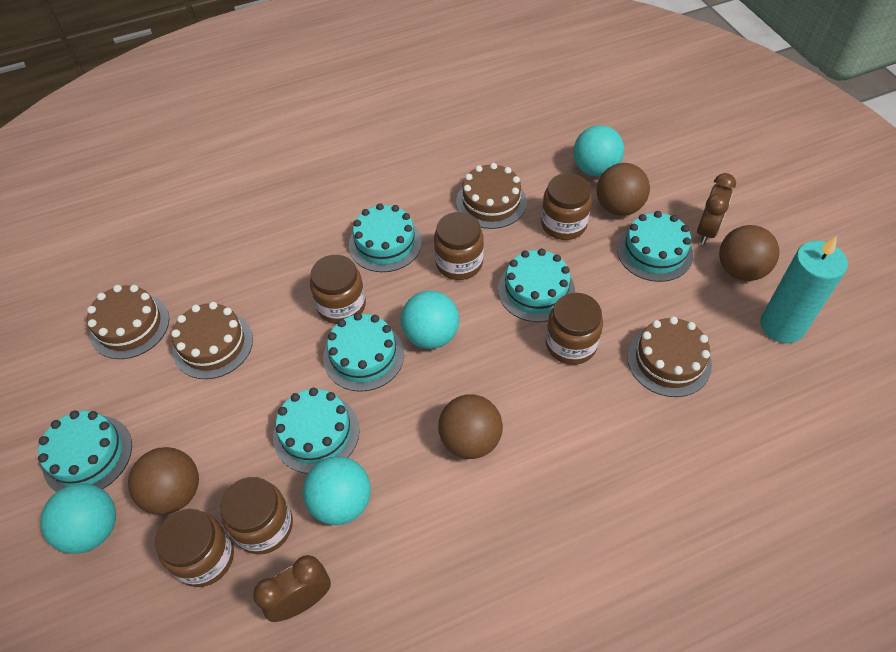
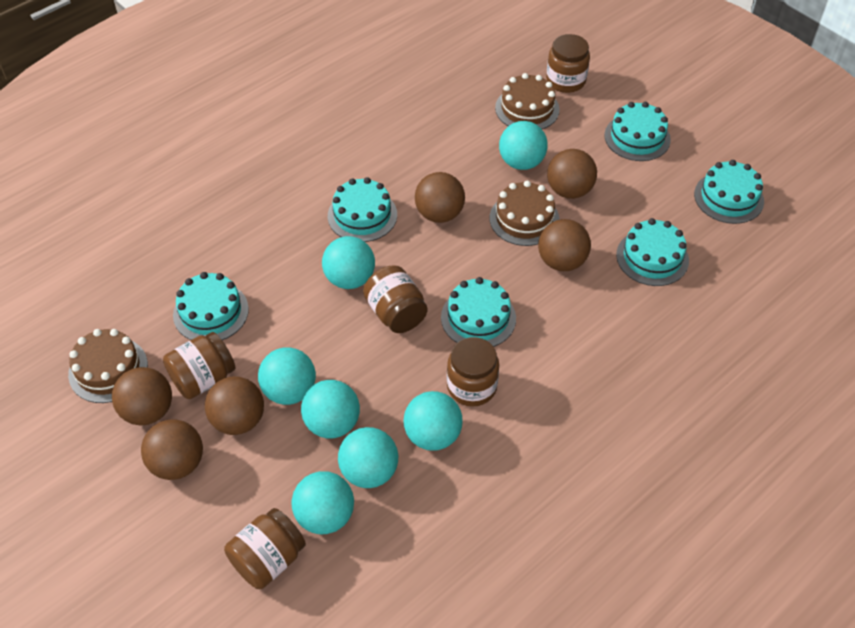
brown ball: 4 -> 6
brown cake: 4 -> 3
brown clock: 2 -> 0
brown jar: 6 -> 5
turquoise ball: 4 -> 7
turquoise candle: 1 -> 0

